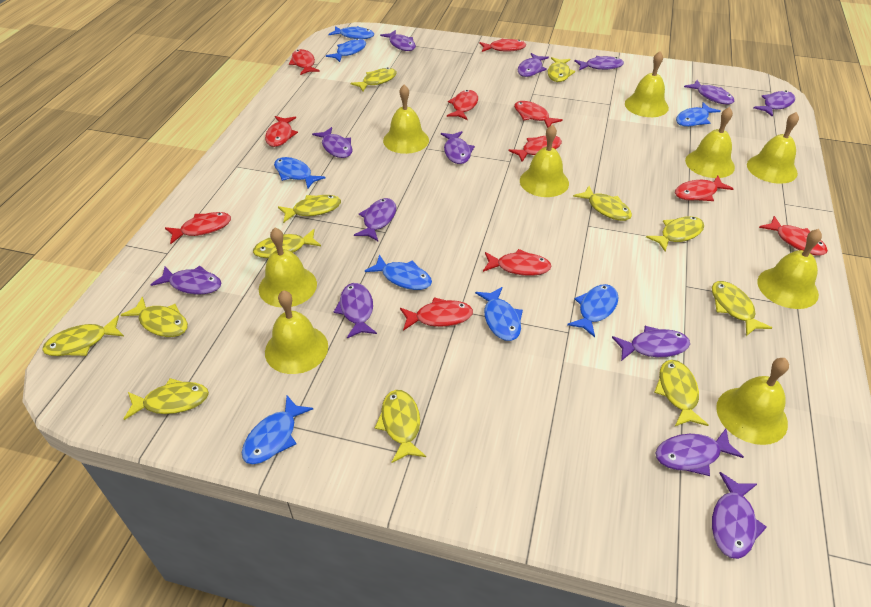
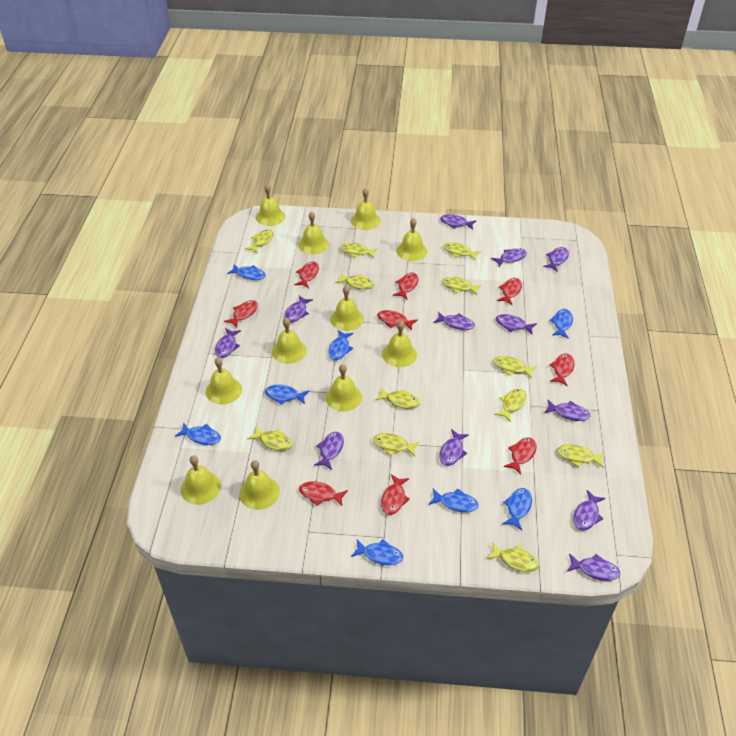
purple fish: 13 -> 12
red fish: 11 -> 9
yellow bell: 9 -> 11

